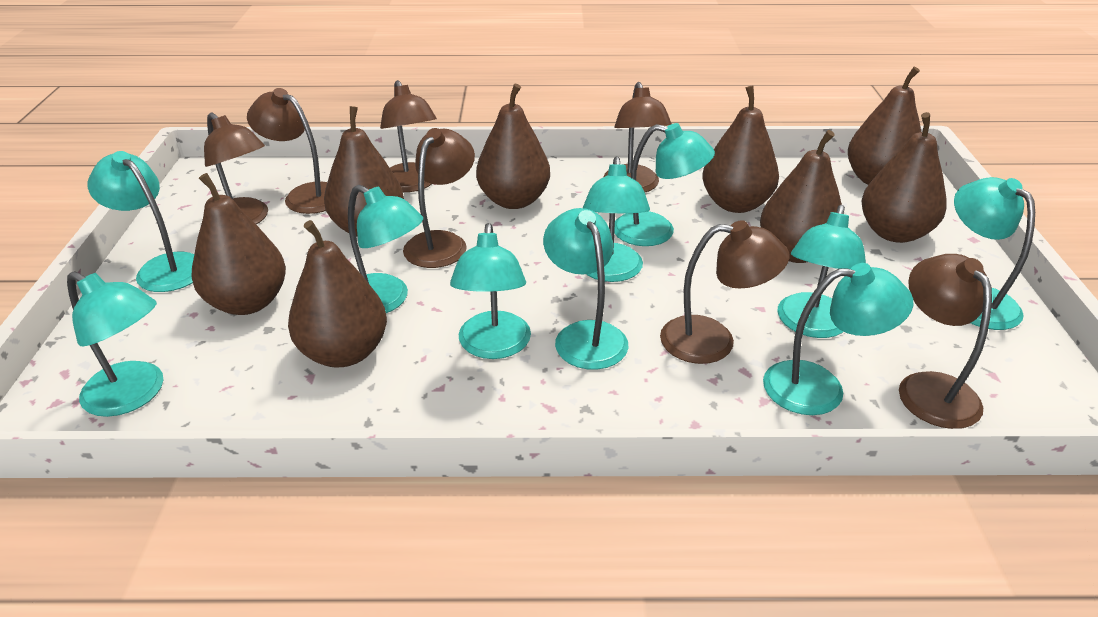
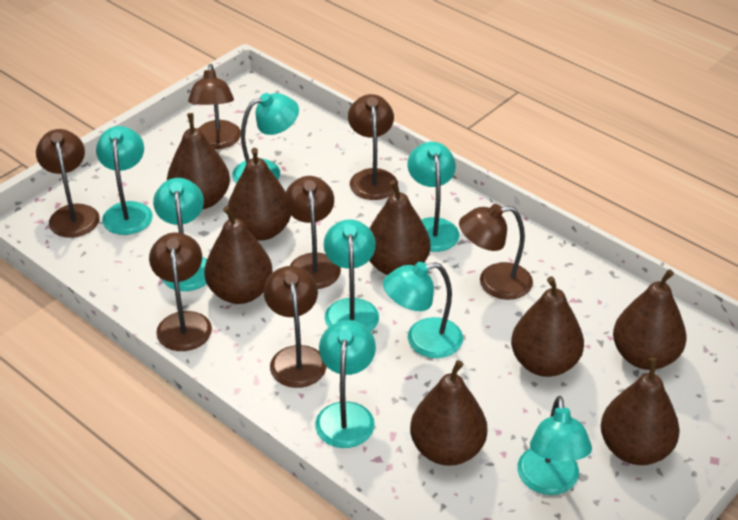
turquoise lamp: 10 -> 8

